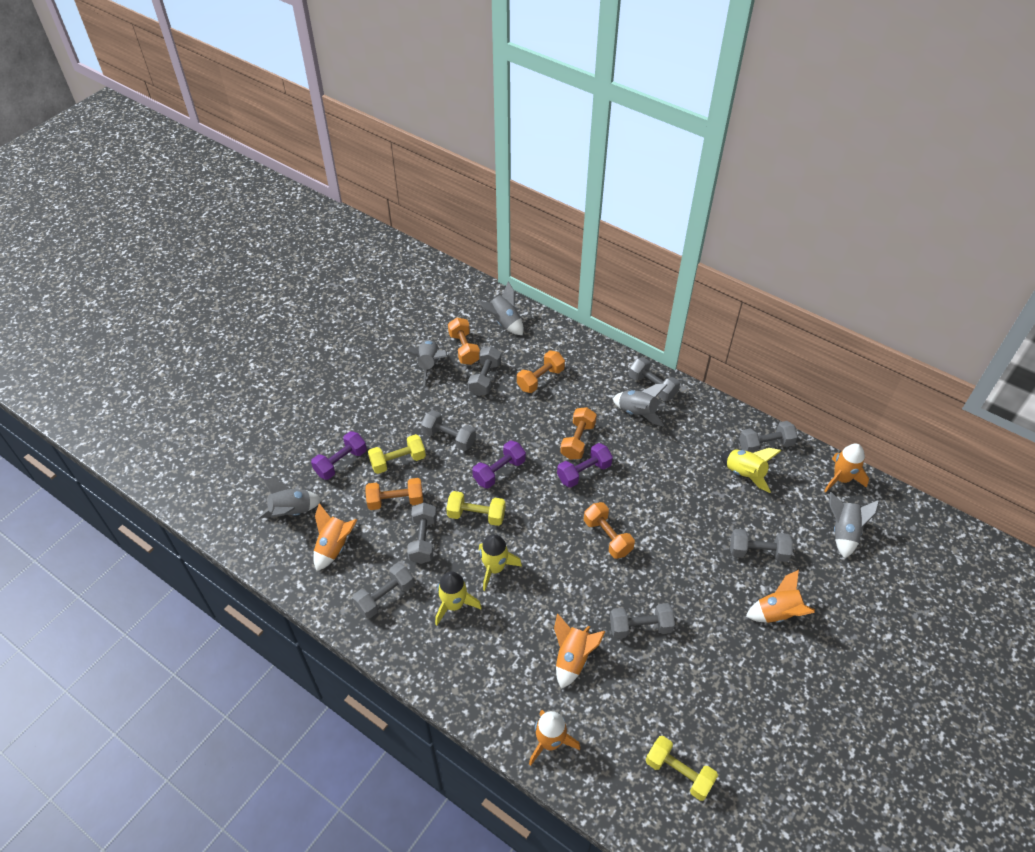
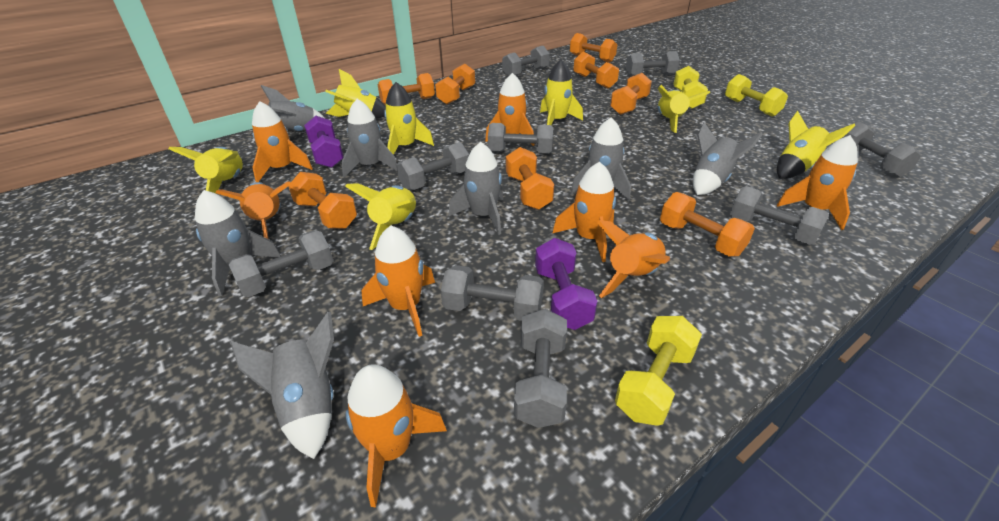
grey dumbbell: 8 -> 9
grey rocket: 5 -> 7
orange dumbbell: 5 -> 8
orange rocket: 5 -> 8
purple dumbbell: 3 -> 2
yellow rocket: 3 -> 7

